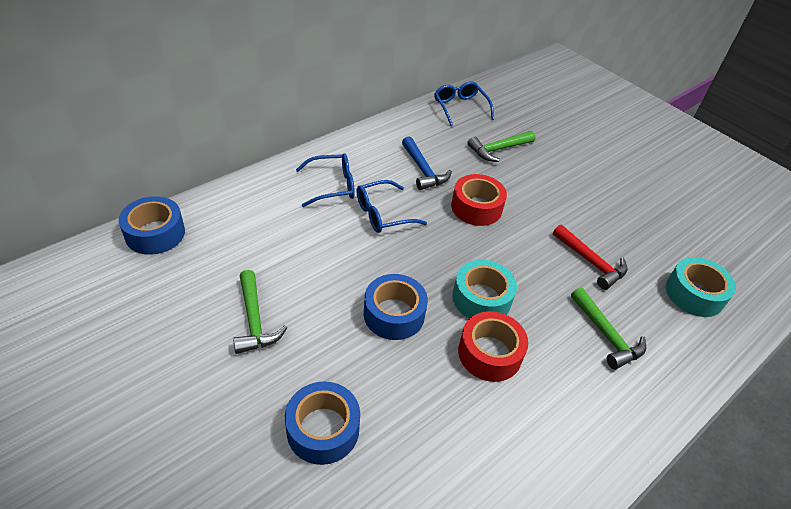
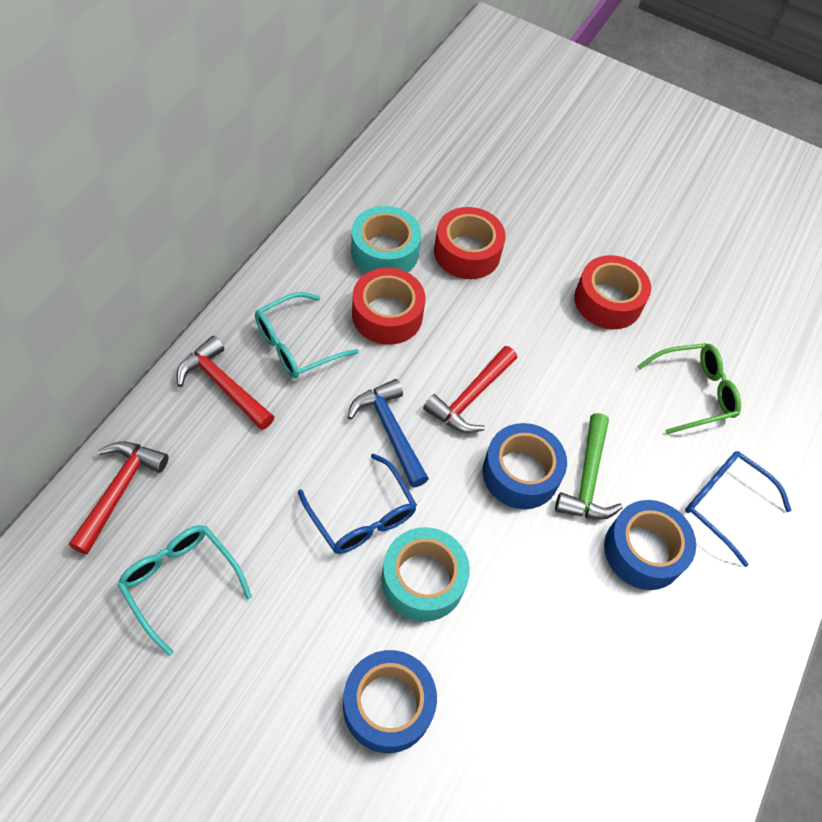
blue glasses: 3 -> 2
green glasses: 0 -> 1
green hammer: 3 -> 1
red hammer: 1 -> 3
red tape: 2 -> 3
turquoise glasses: 0 -> 2

